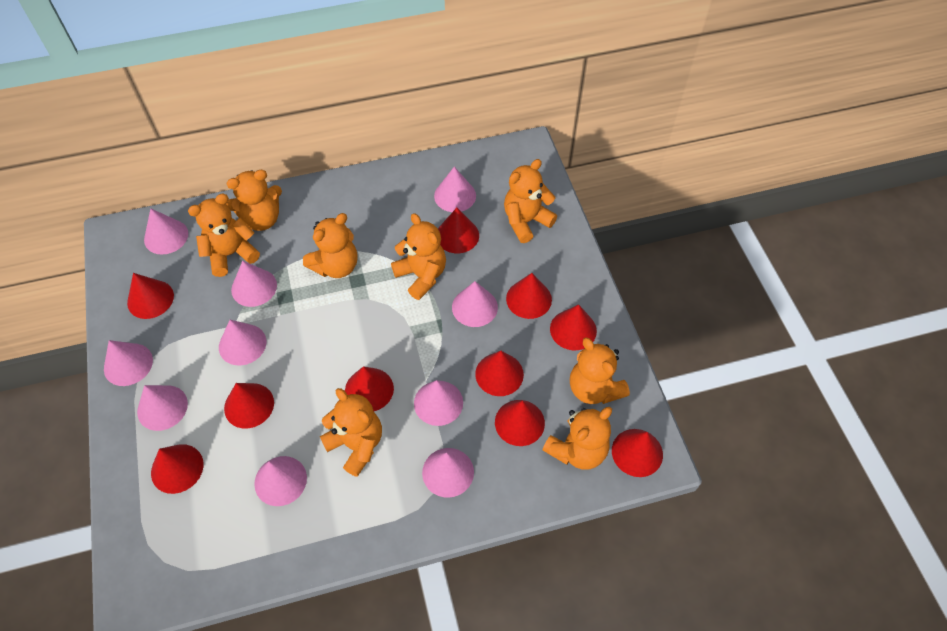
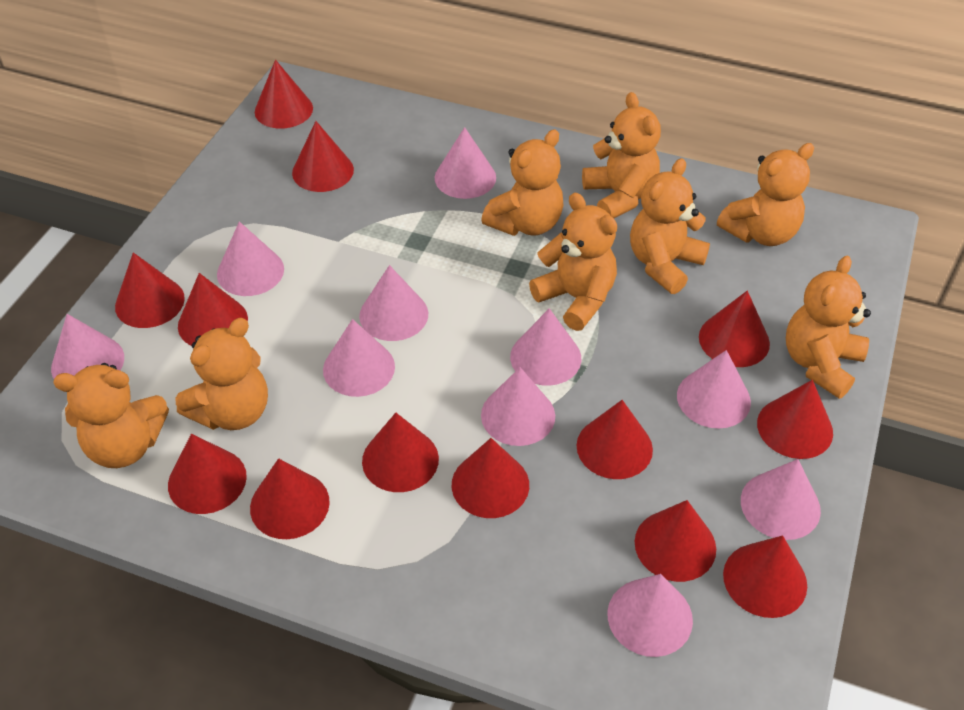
red cone: 10 -> 13

